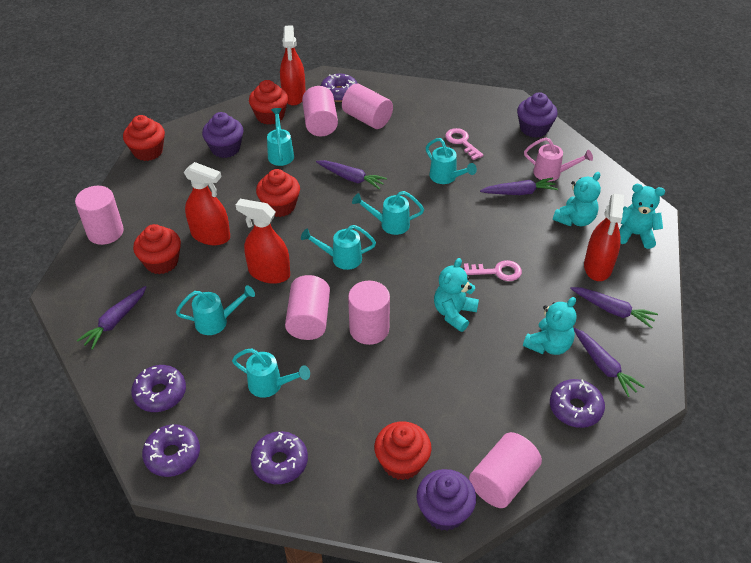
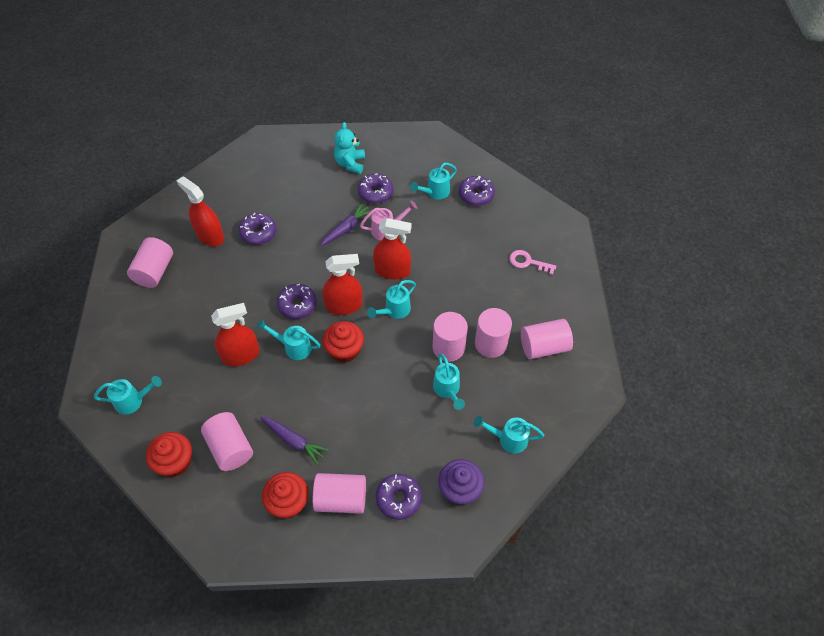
pink key: 2 -> 1
purple carrot: 5 -> 2
purple cupcake: 3 -> 1
red cupcake: 5 -> 3
turquoise teddy bear: 4 -> 1

